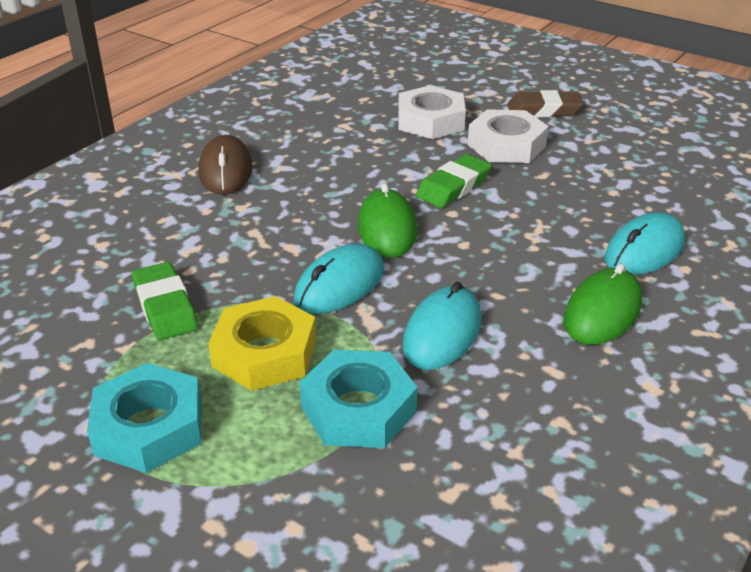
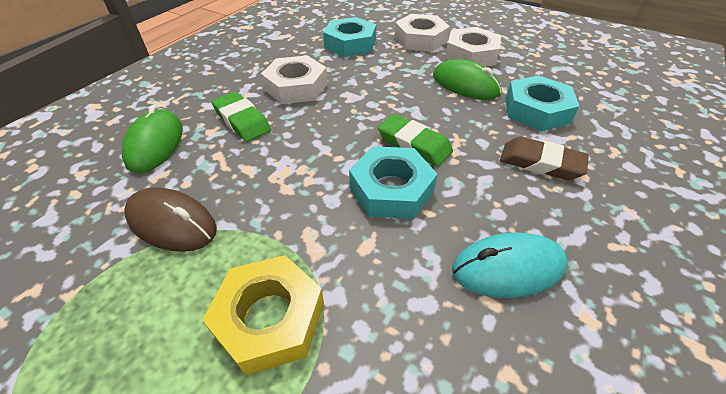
turquoise mouse: 3 -> 1
turquoise nut: 2 -> 3
white nut: 2 -> 3

